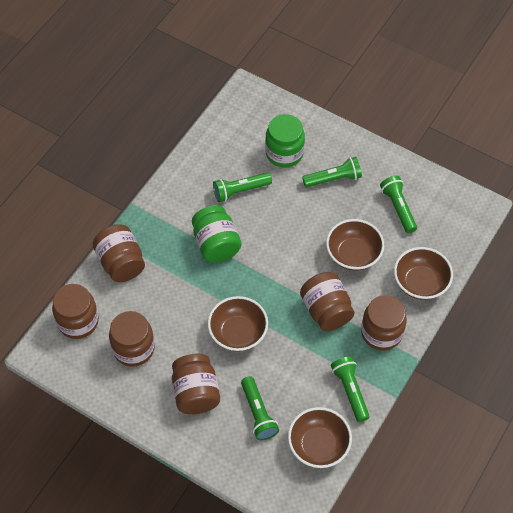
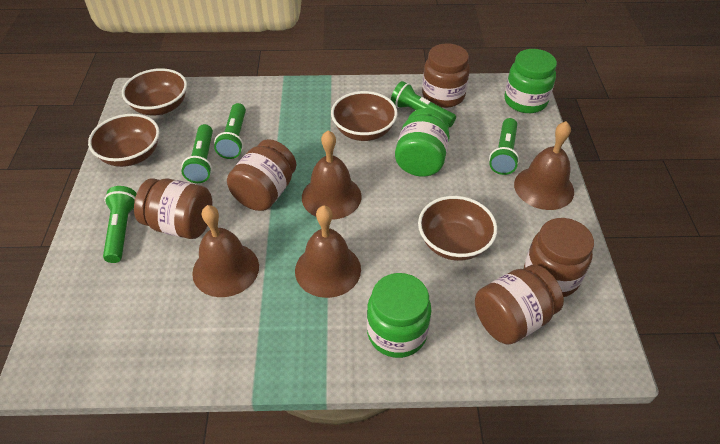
brown bell: 0 -> 4
brown jar: 6 -> 5
green jar: 2 -> 3

